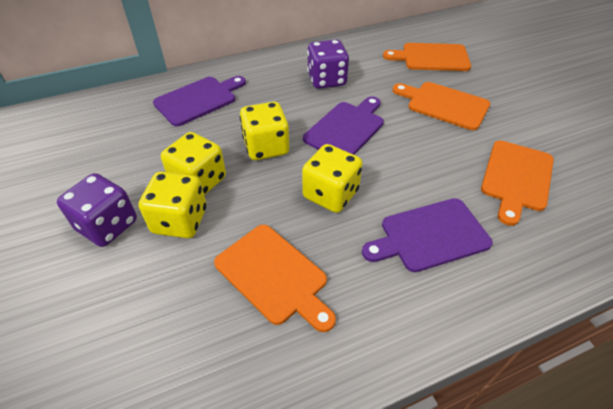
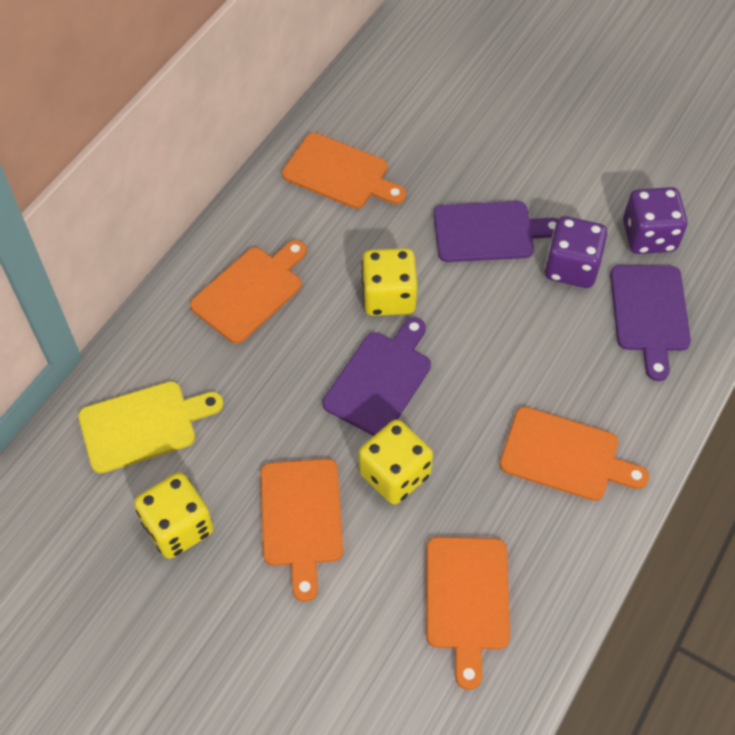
orange cutting board: 4 -> 5
yellow cutting board: 0 -> 1
yellow dice: 4 -> 3

